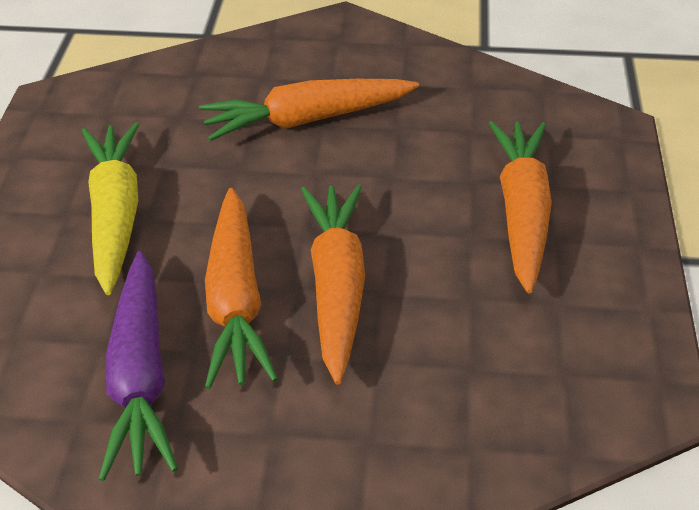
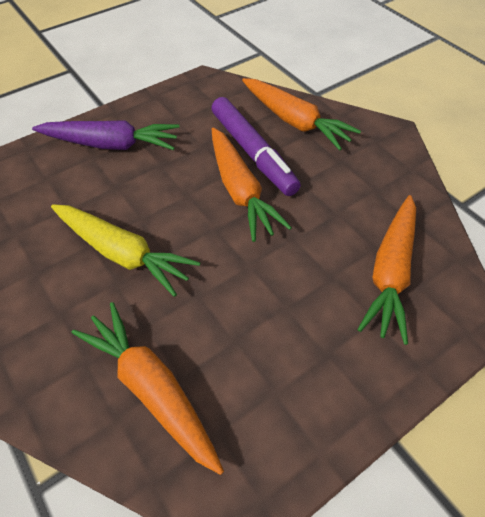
purple marker: 0 -> 1

